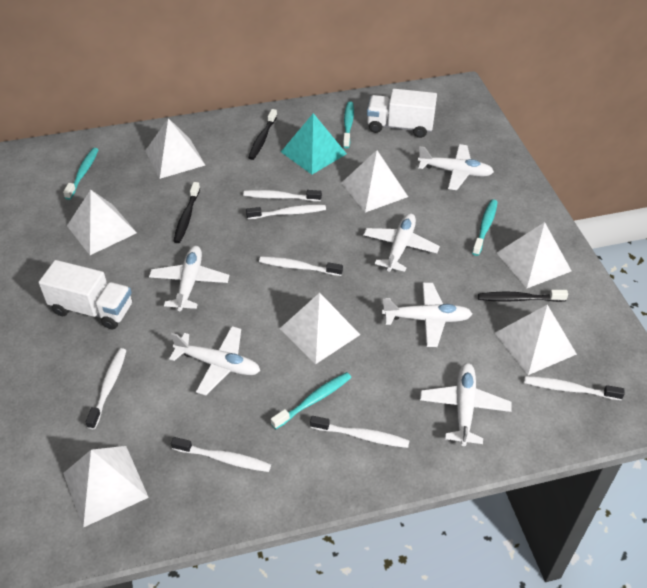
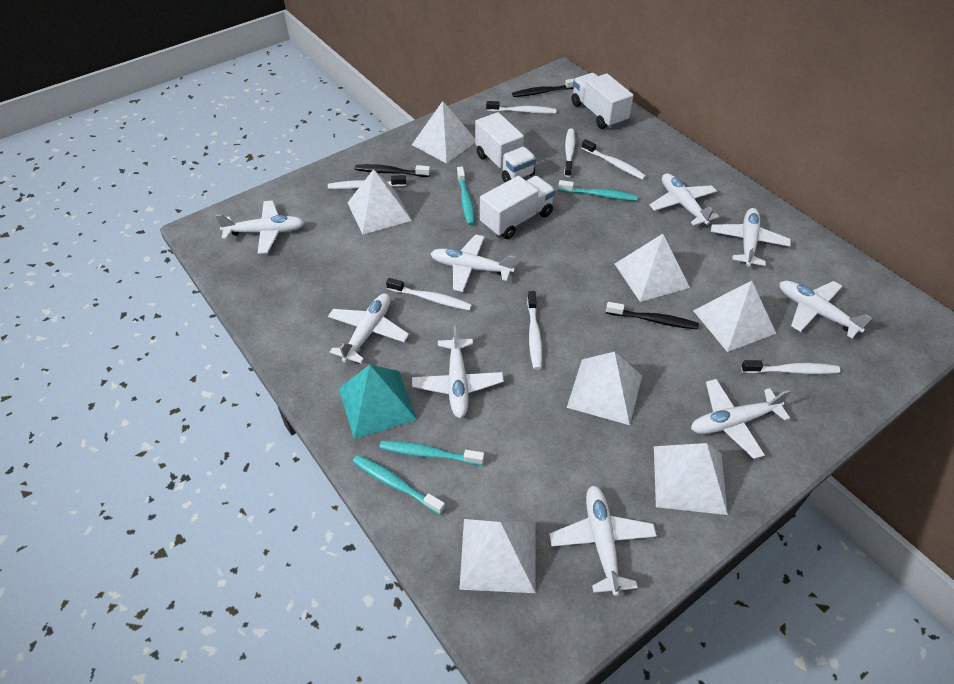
white plane: 6 -> 9
white truck: 2 -> 3

